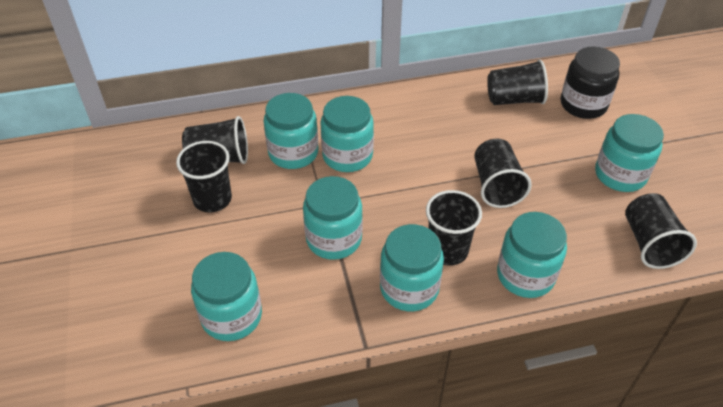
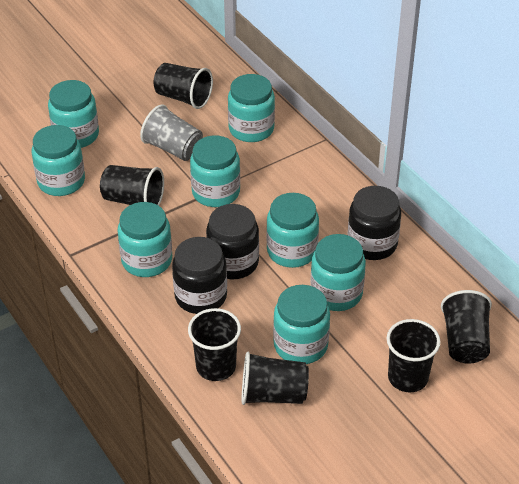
black jar: 1 -> 3
grey cup: 0 -> 1
turquoise jar: 7 -> 8

